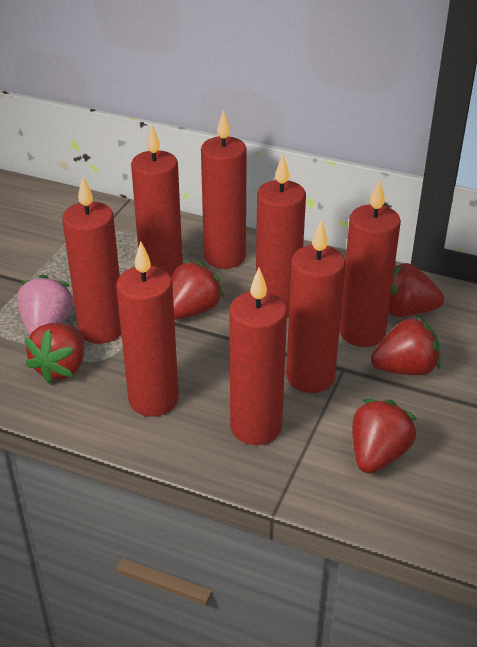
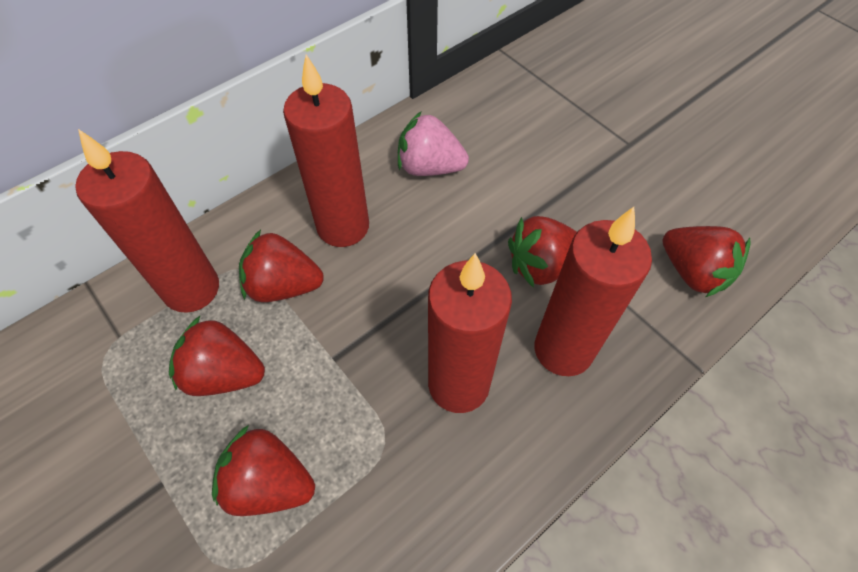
red candle: 8 -> 4

